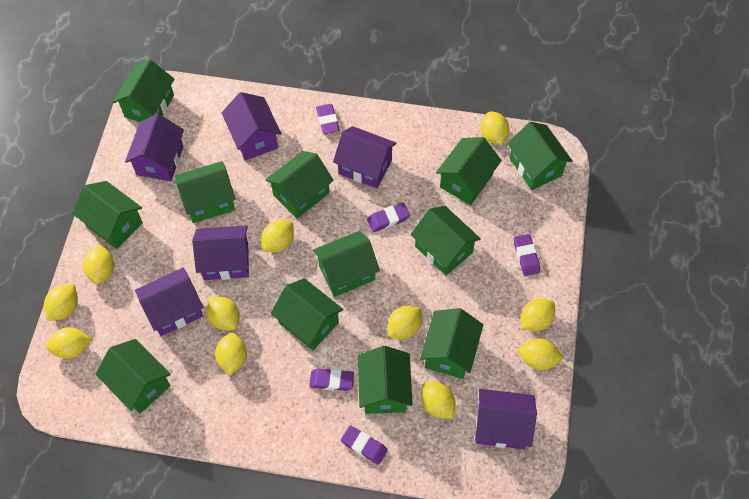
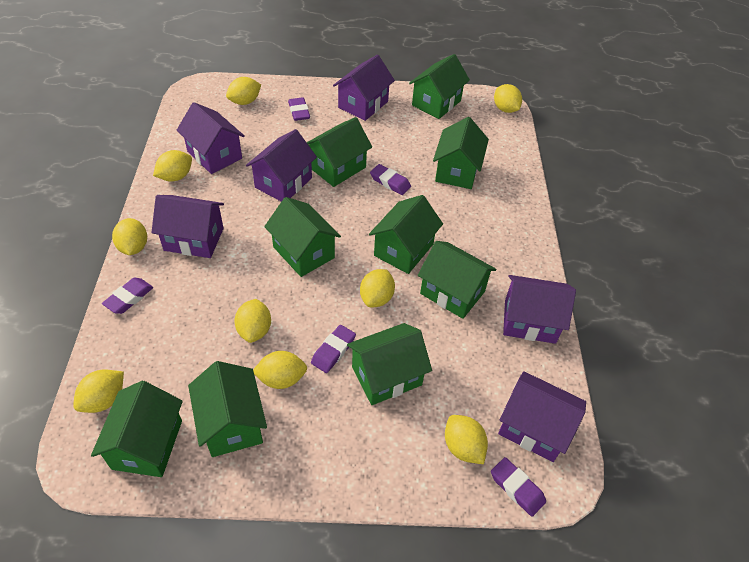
green house: 12 -> 9
yellow lemon: 11 -> 9

